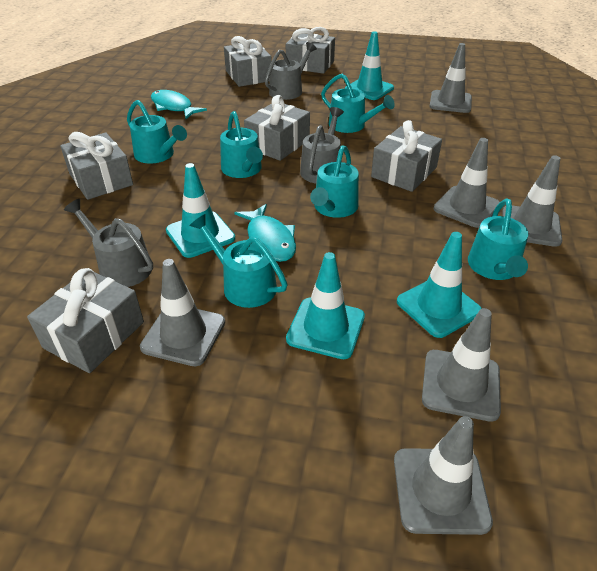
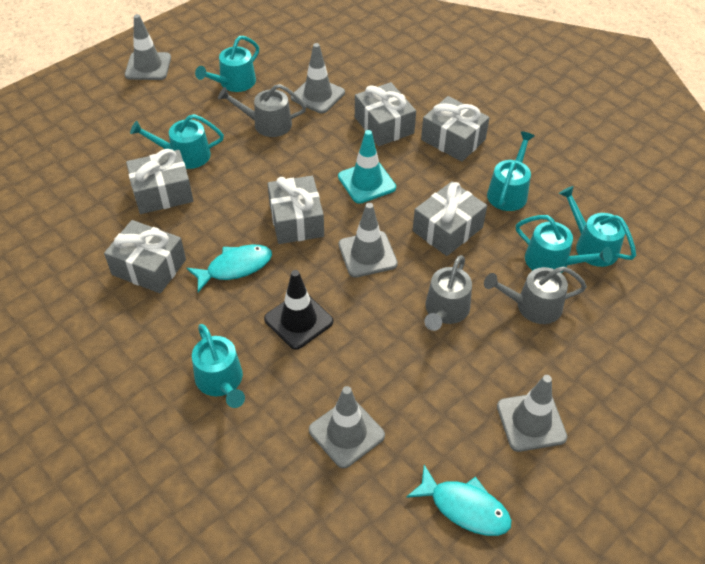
black traffic cone: 0 -> 1
grey traffic cone: 6 -> 5
turquoise traffic cone: 4 -> 1

